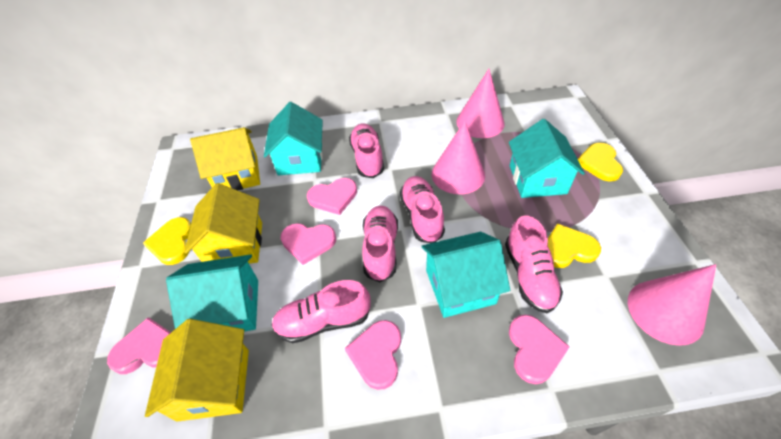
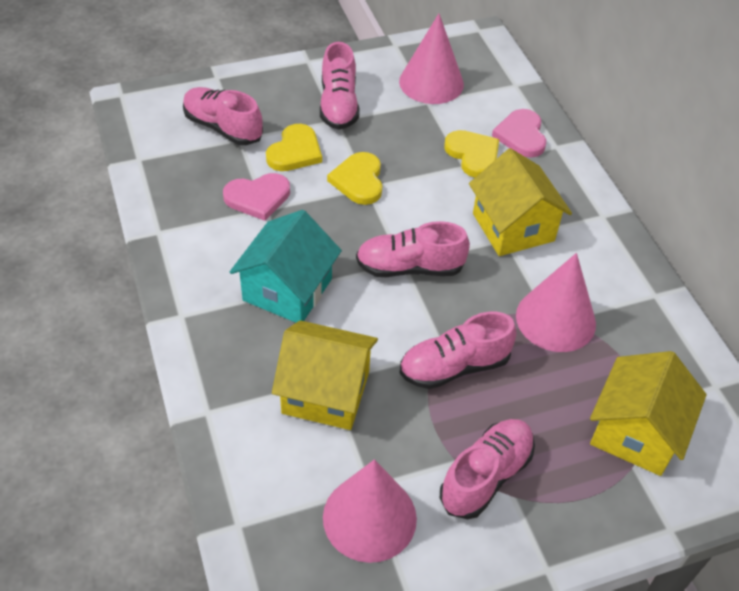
pink heart: 5 -> 2
turquoise house: 4 -> 1

